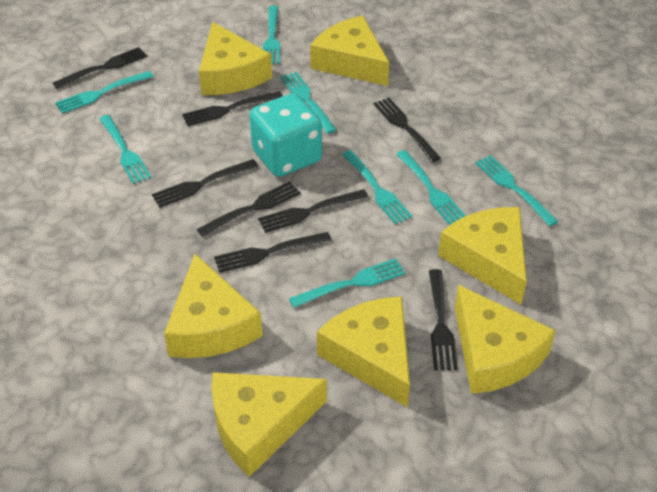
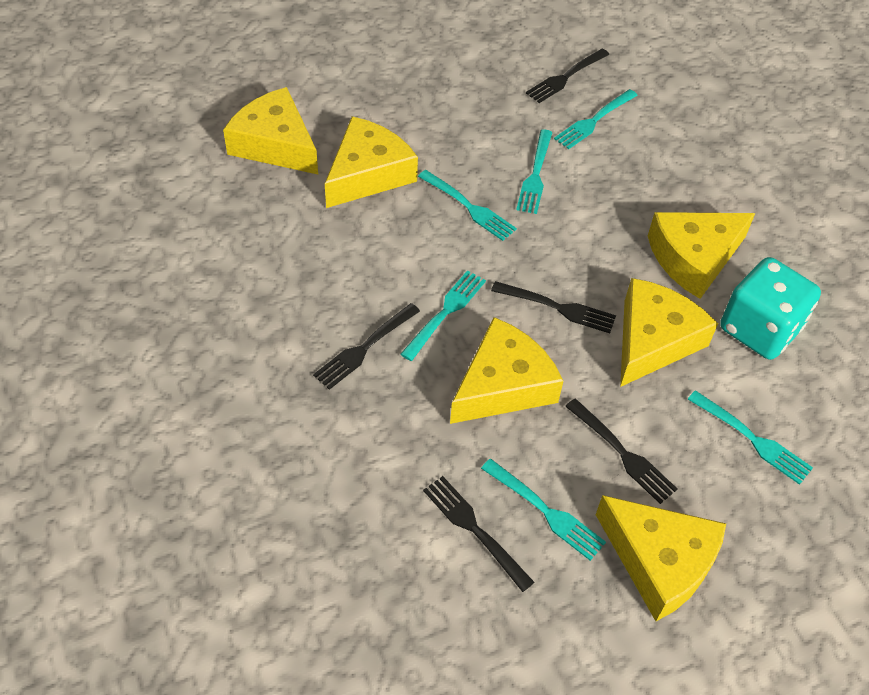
black fork: 8 -> 5
turquoise fork: 8 -> 6
yellow cheese: 7 -> 6

